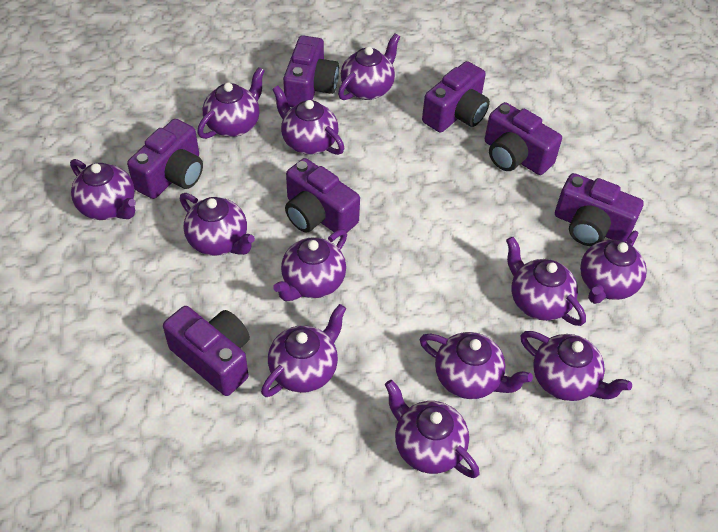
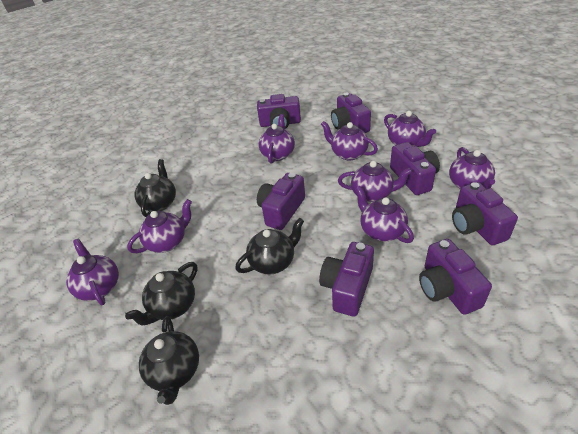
black teapot: 0 -> 4
purple teapot: 12 -> 8

